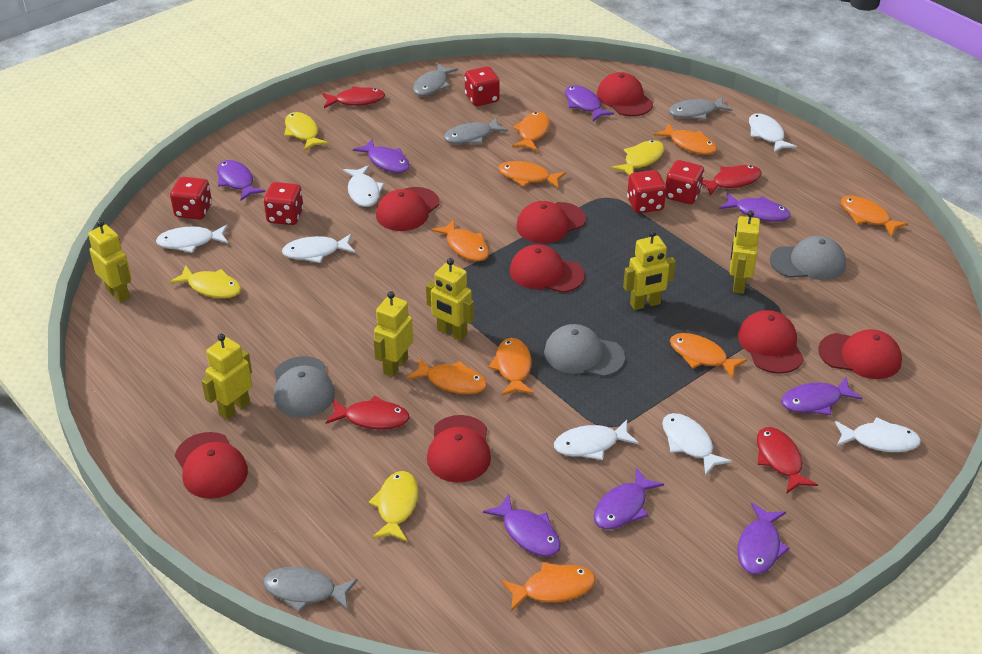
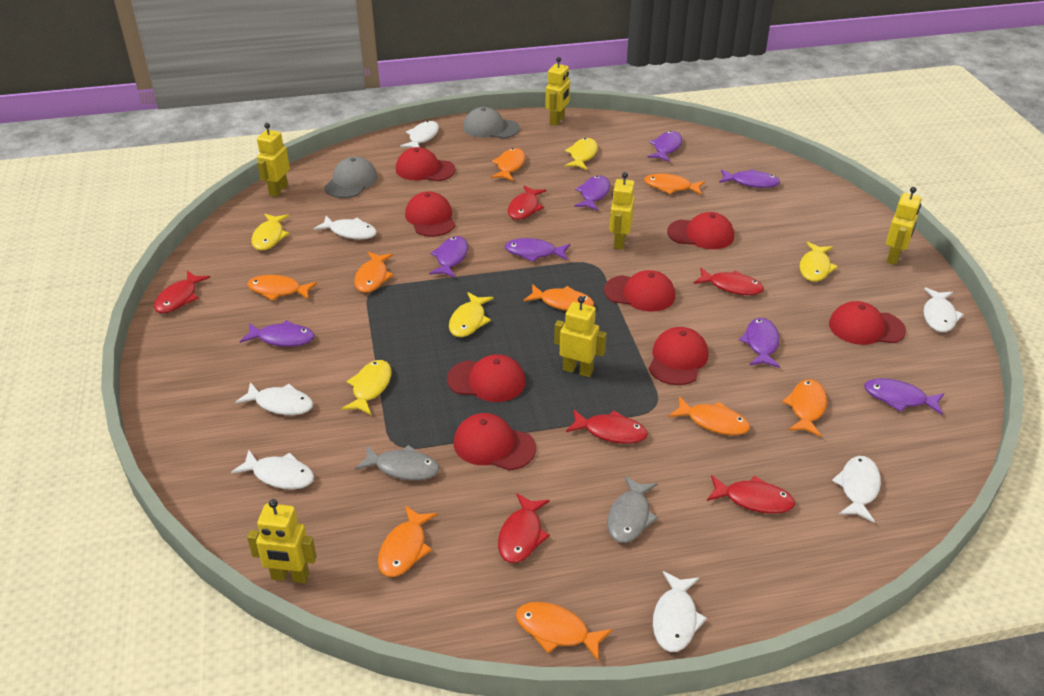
grey cap: 3 -> 2
grey fish: 4 -> 2
red dice: 5 -> 0
red fish: 4 -> 6
yellow fish: 4 -> 5

